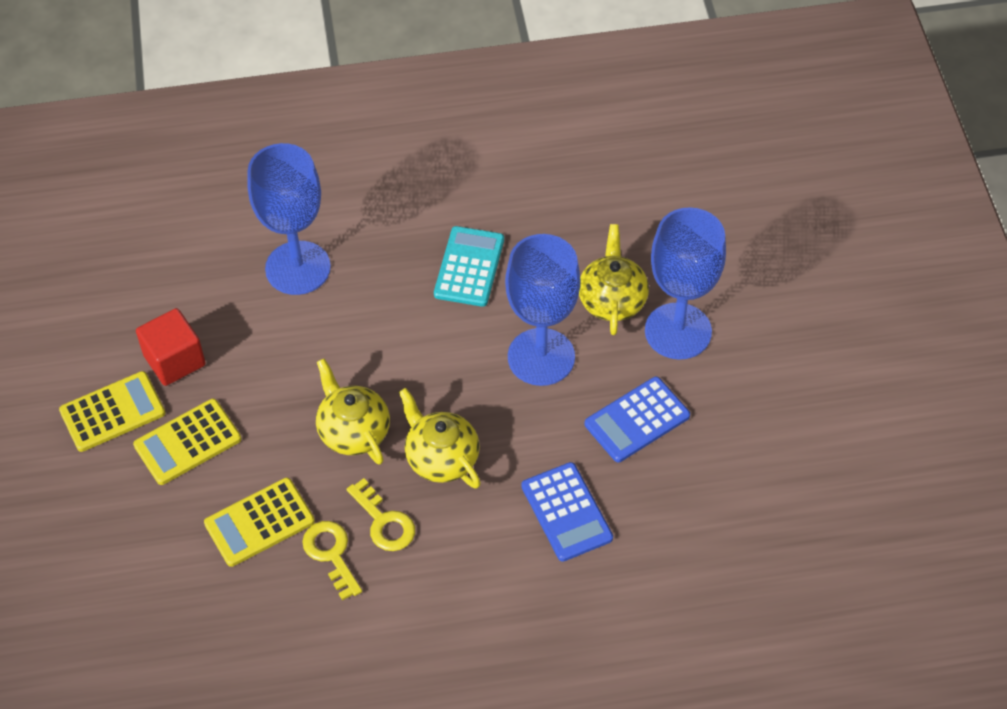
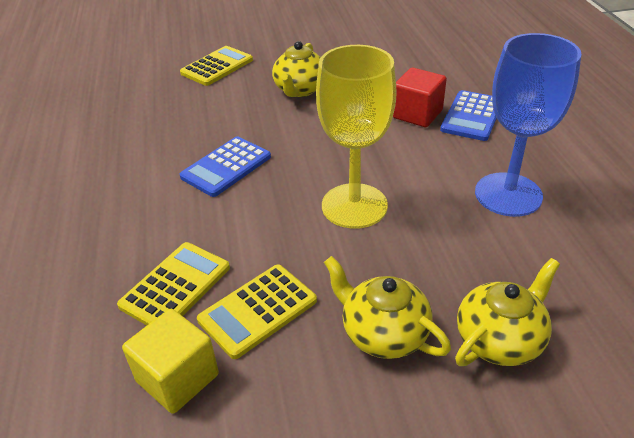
blue goblet: 3 -> 1
turquoise calculator: 1 -> 0
yellow cube: 0 -> 1
yellow goblet: 0 -> 1
yellow key: 2 -> 0

